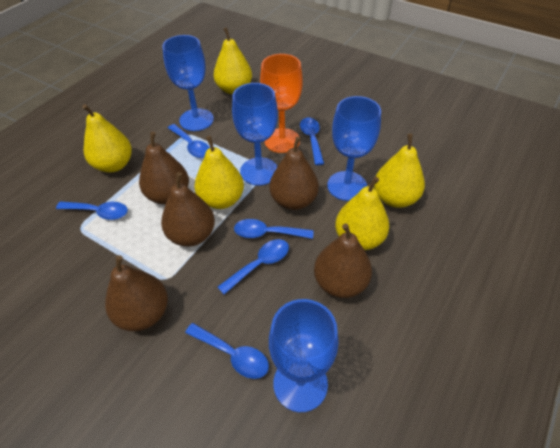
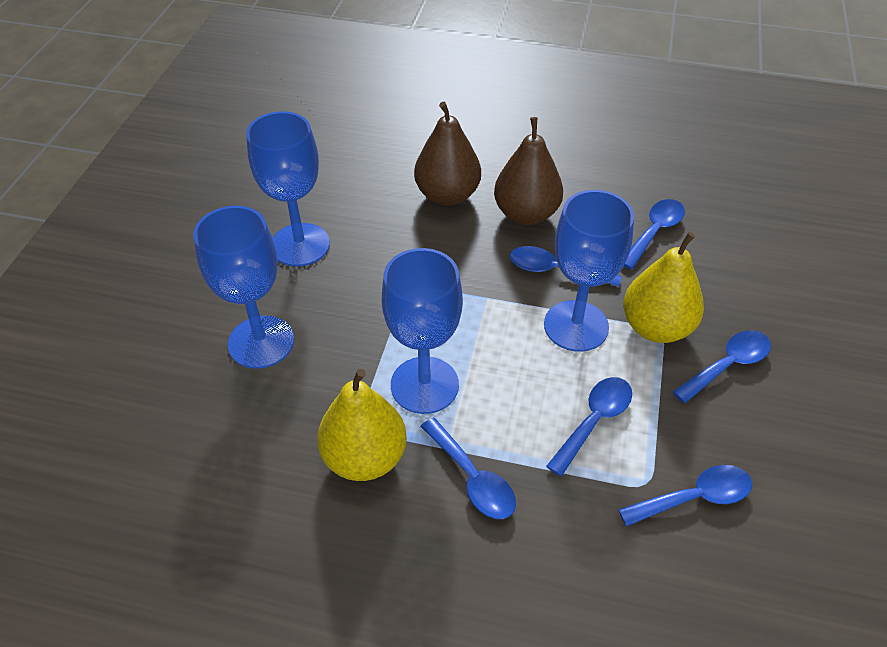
brown pear: 5 -> 2
orange goblet: 1 -> 0
yellow pear: 5 -> 2

